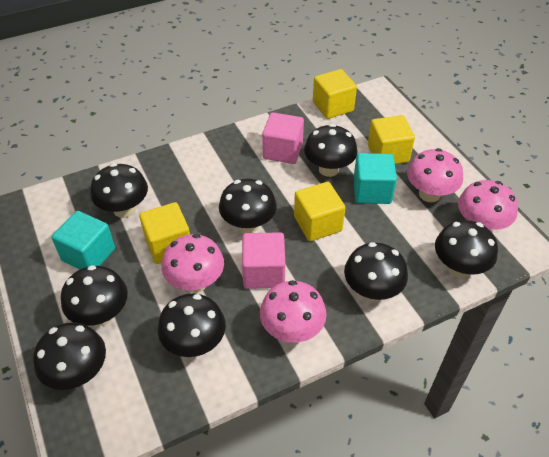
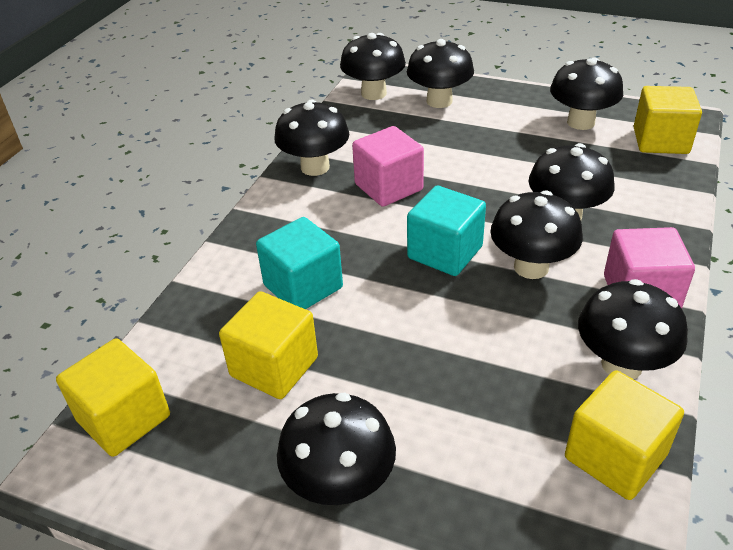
pink mushroom: 4 -> 0

